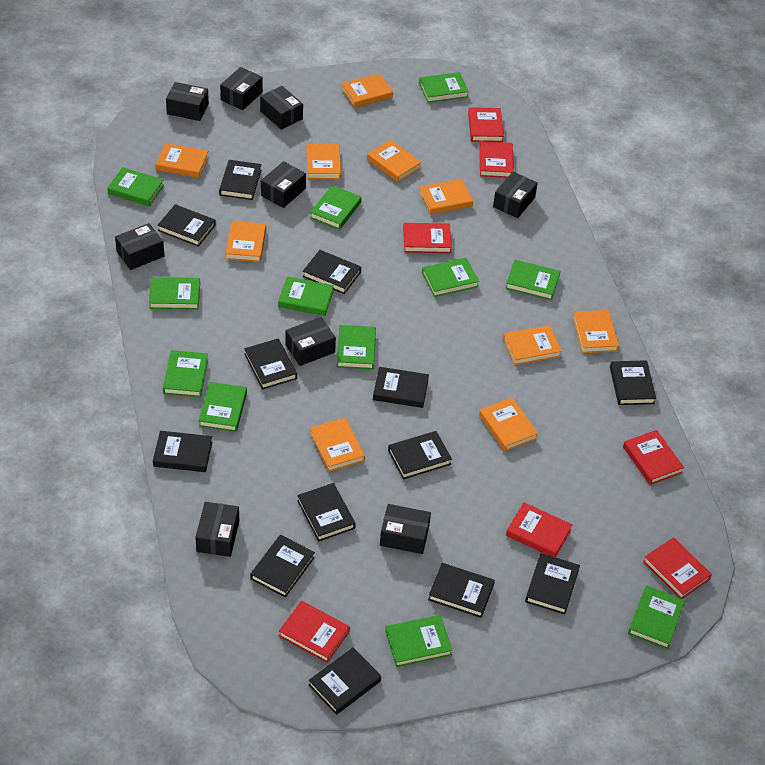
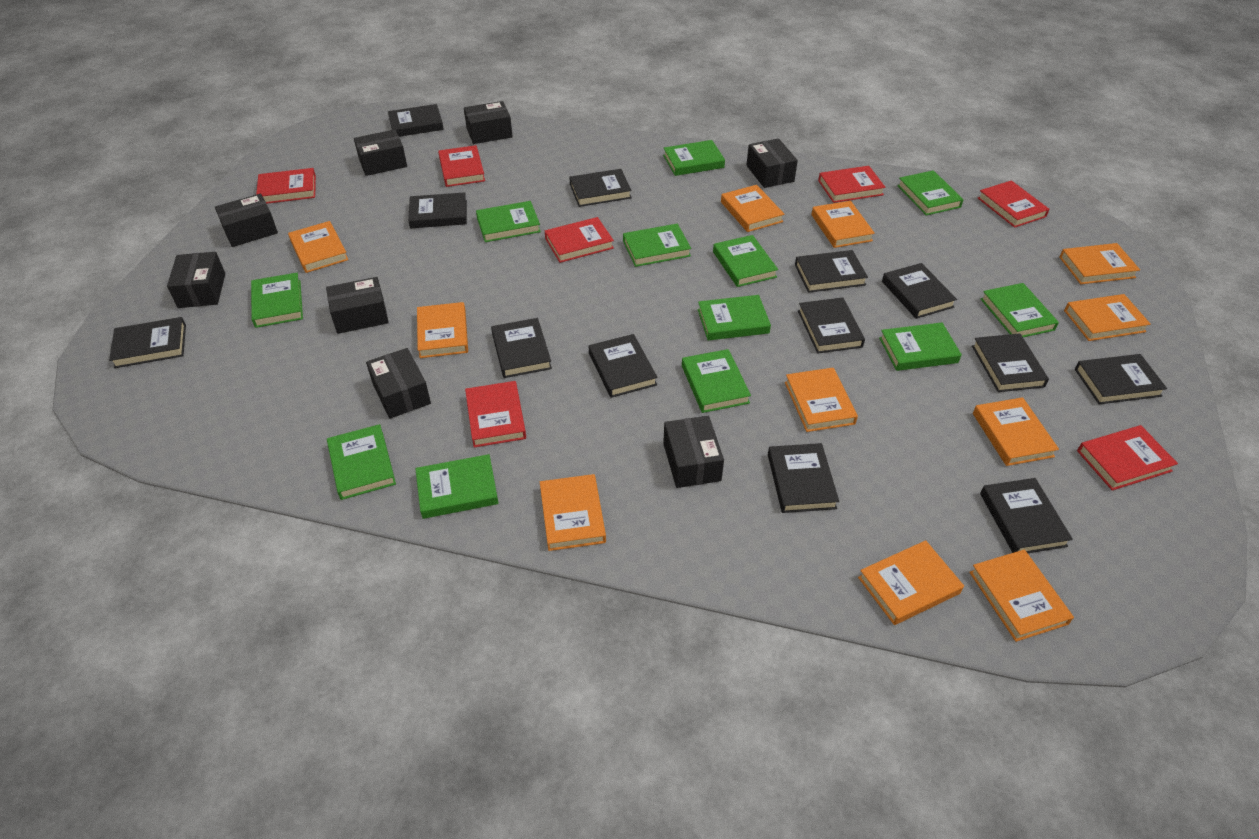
black box: 9 -> 8
orange book: 10 -> 11

